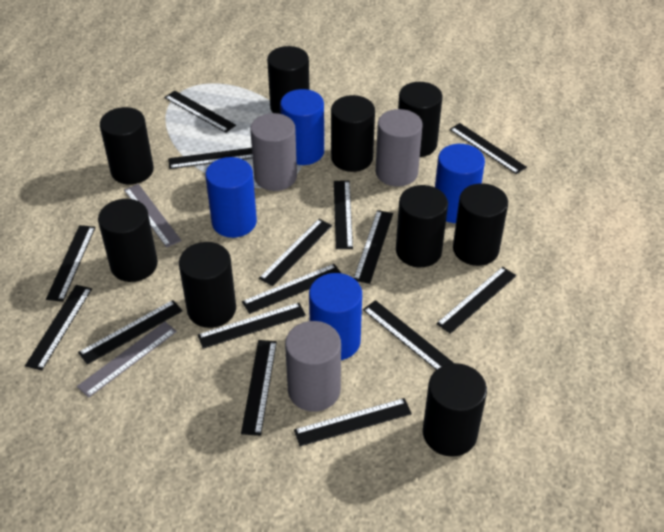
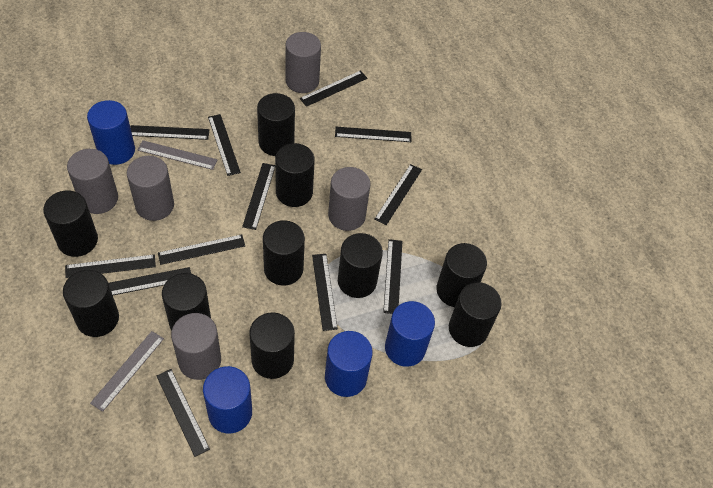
black cylinder: 9 -> 10
black ruler: 15 -> 12
grey cylinder: 3 -> 5

